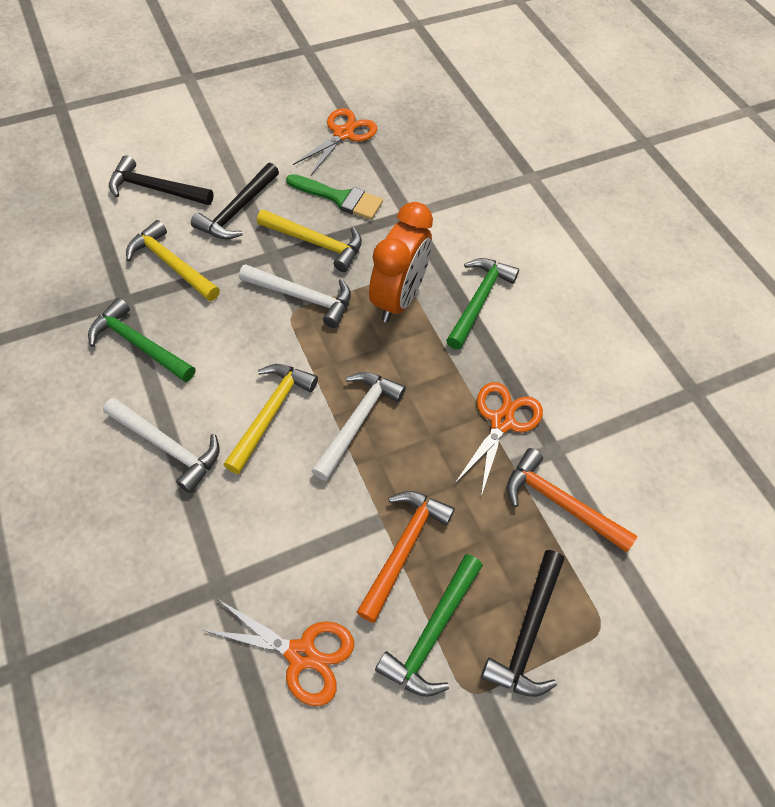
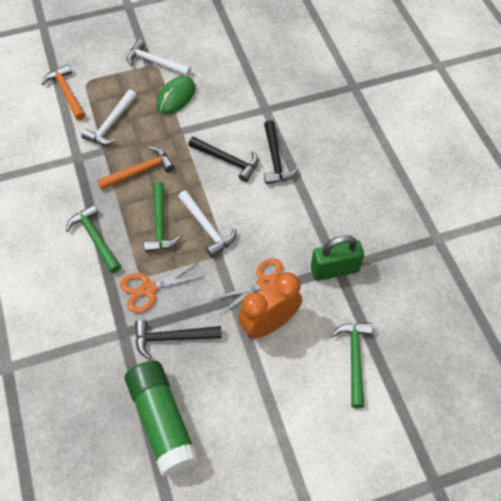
green brush: 1 -> 0
green glue stick: 0 -> 1
green mouse: 0 -> 1
green padlock: 0 -> 1
orange scissors: 3 -> 2
yellow hammer: 3 -> 0

